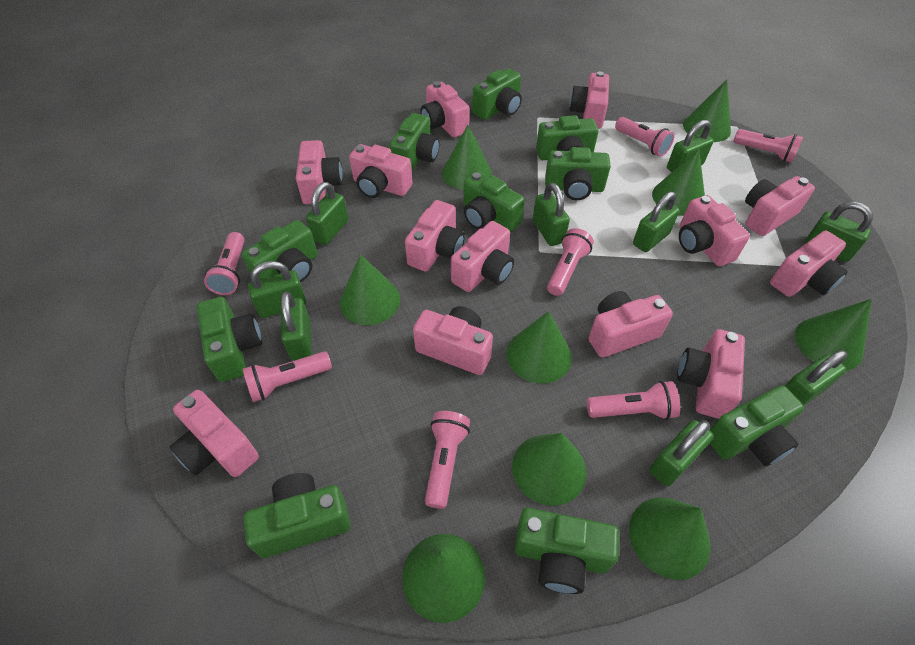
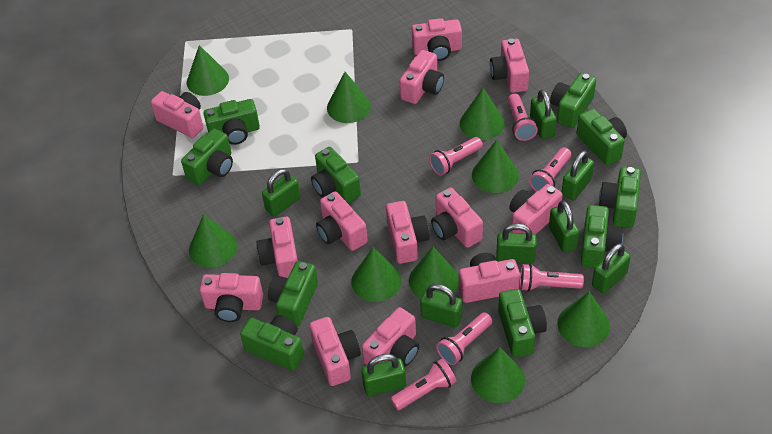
green padlock: 9 -> 8
pink flashlight: 7 -> 6

